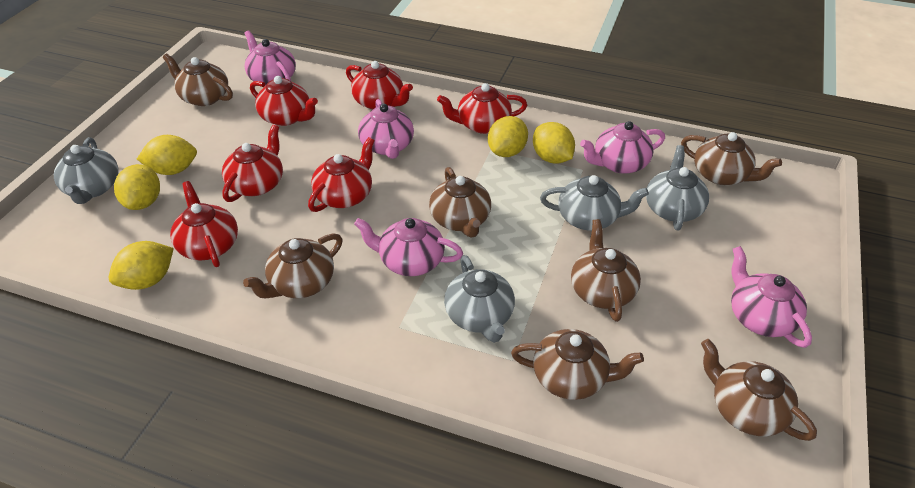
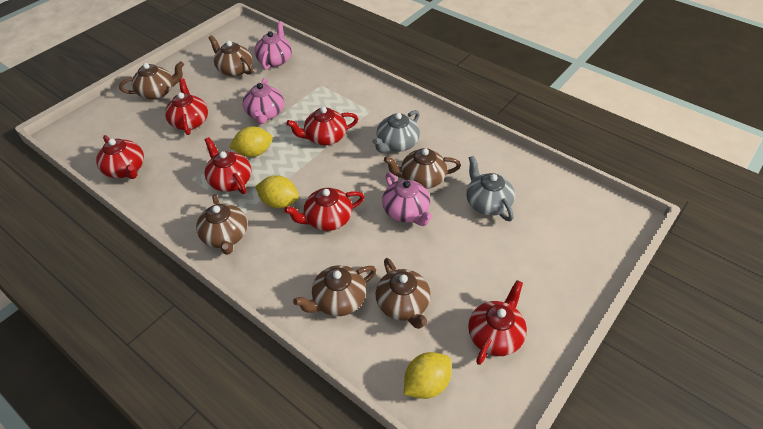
brown teapot: 7 -> 6
grey teapot: 4 -> 2
pink teapot: 5 -> 3
yellow lemon: 5 -> 3

